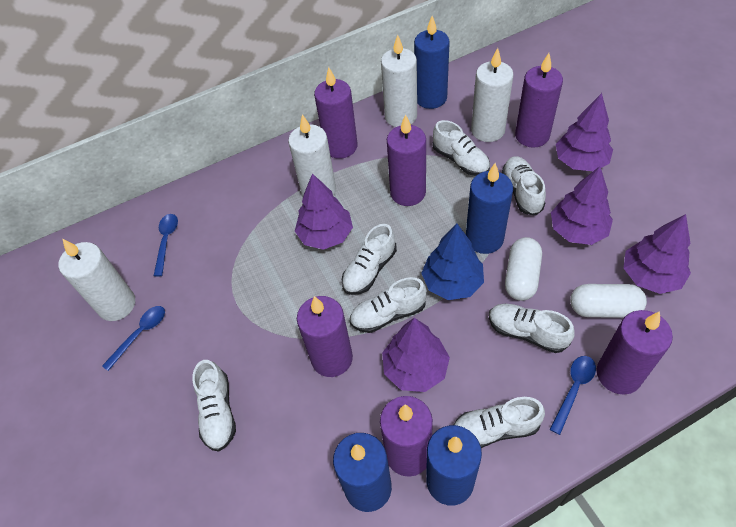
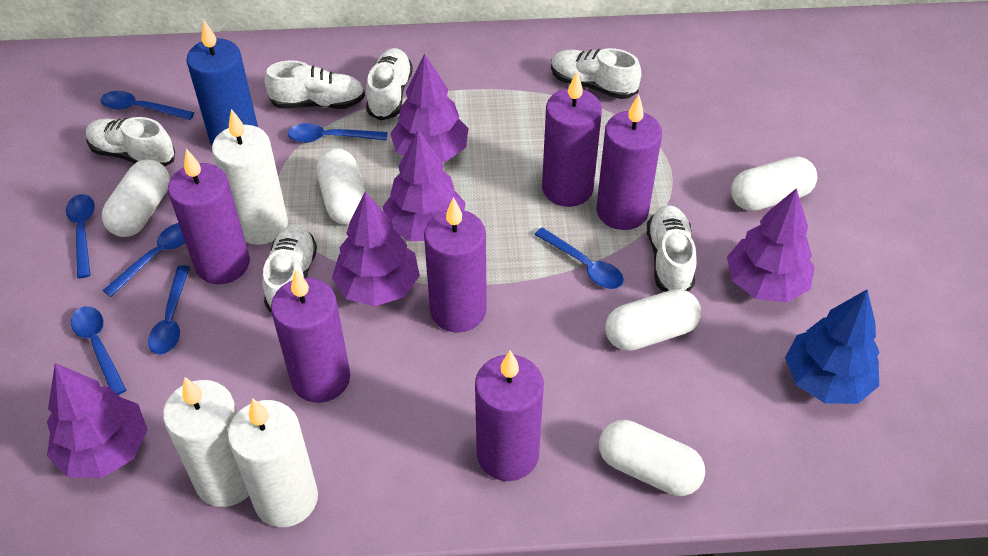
blue candle: 4 -> 1
blue spoon: 3 -> 7
white candle: 4 -> 3
white capsule: 2 -> 5
white shoe: 7 -> 6

